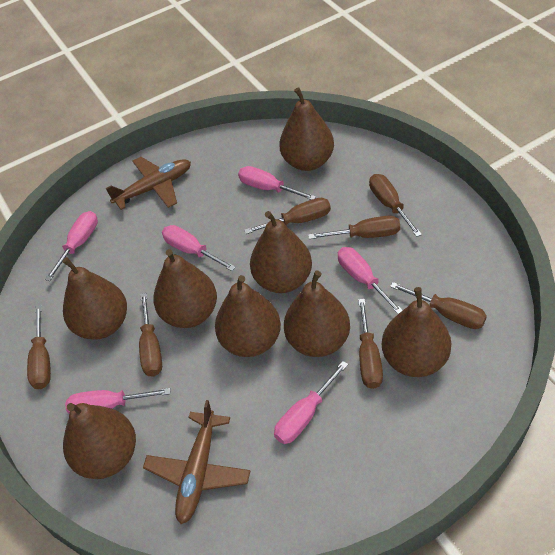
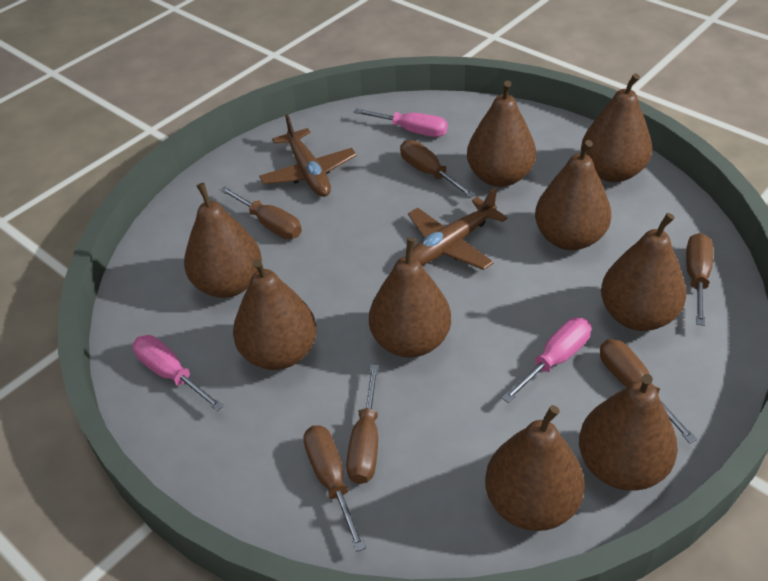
brown pear: 8 -> 9
brown screwdriver: 7 -> 6
pink screwdriver: 6 -> 3

